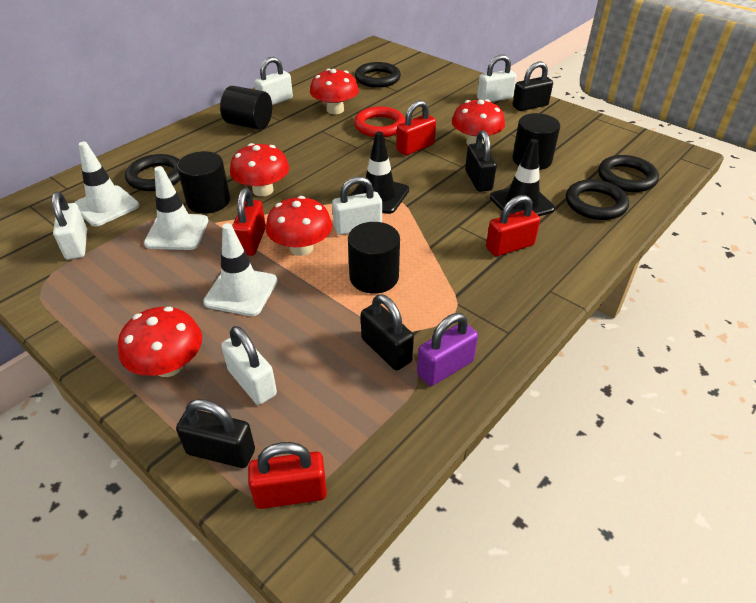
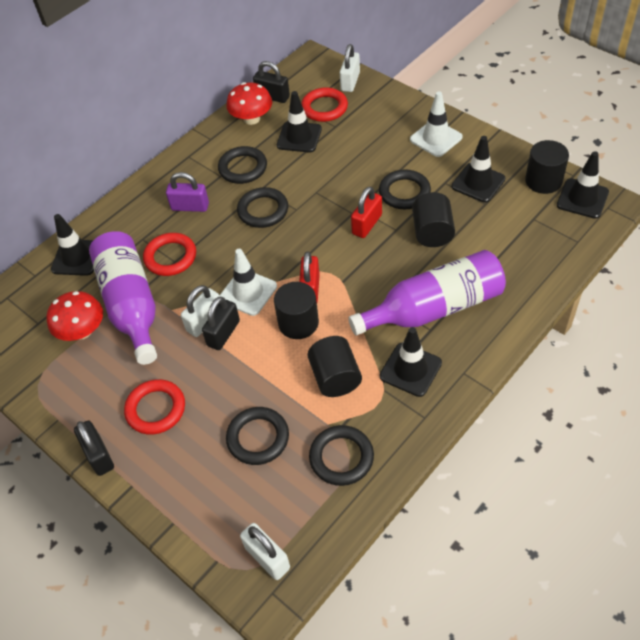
black padlock: 4 -> 3
black ring: 4 -> 5
black traffic cone: 2 -> 5
purple bottle: 0 -> 2
red mushroom: 5 -> 2
red padlock: 4 -> 2
red ring: 1 -> 3
white padlock: 5 -> 3
white traffic cone: 3 -> 2

